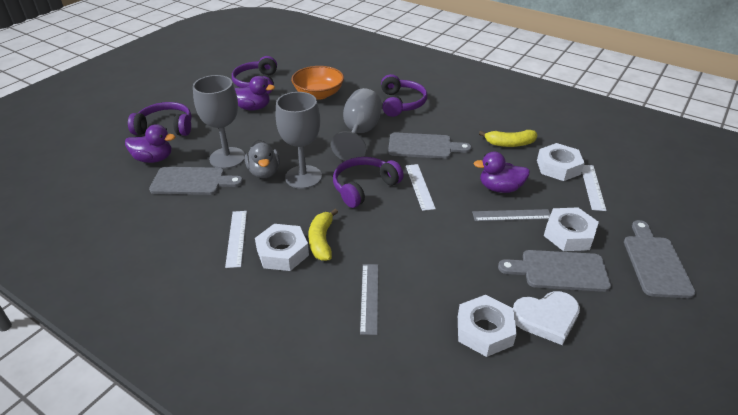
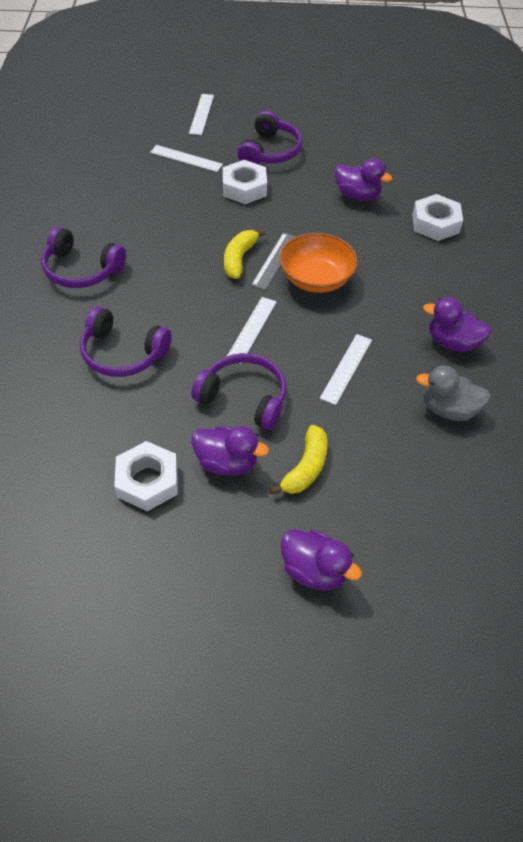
grey cutting board: 4 -> 0
grey goblet: 3 -> 0
grey ruler: 2 -> 1
purple duck: 3 -> 4
white heart: 1 -> 0
white nut: 4 -> 3
white ruler: 3 -> 4

